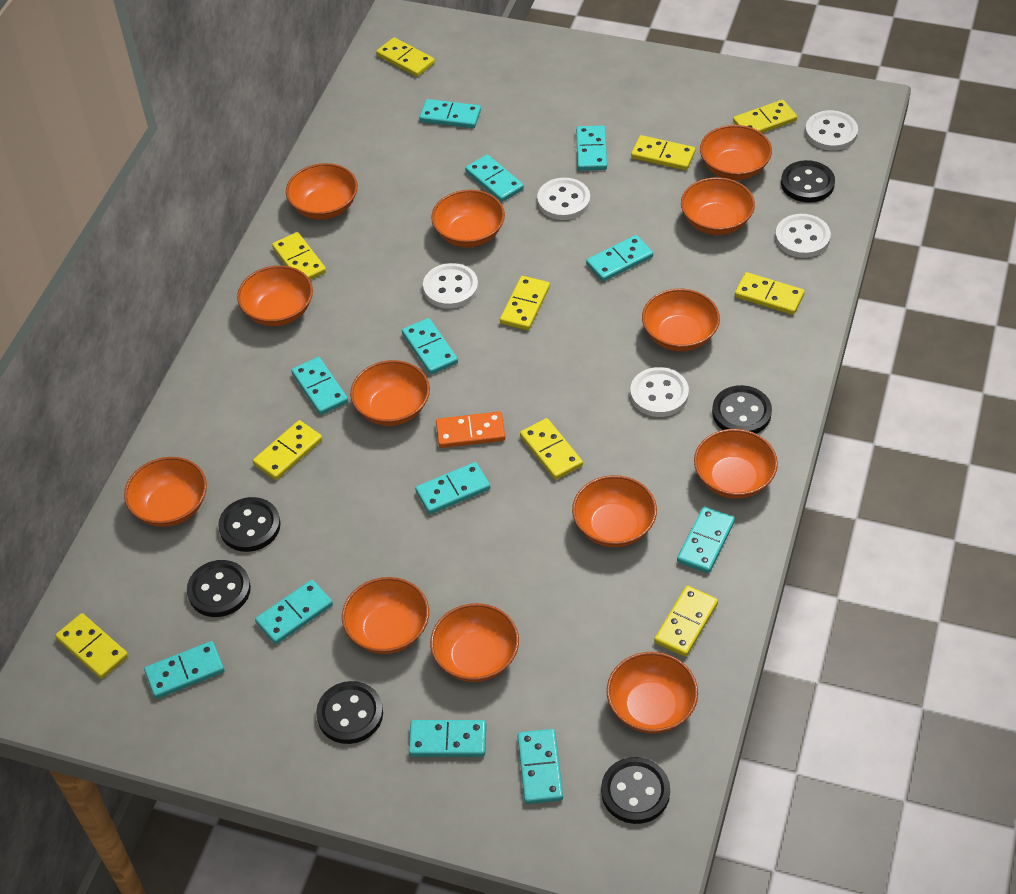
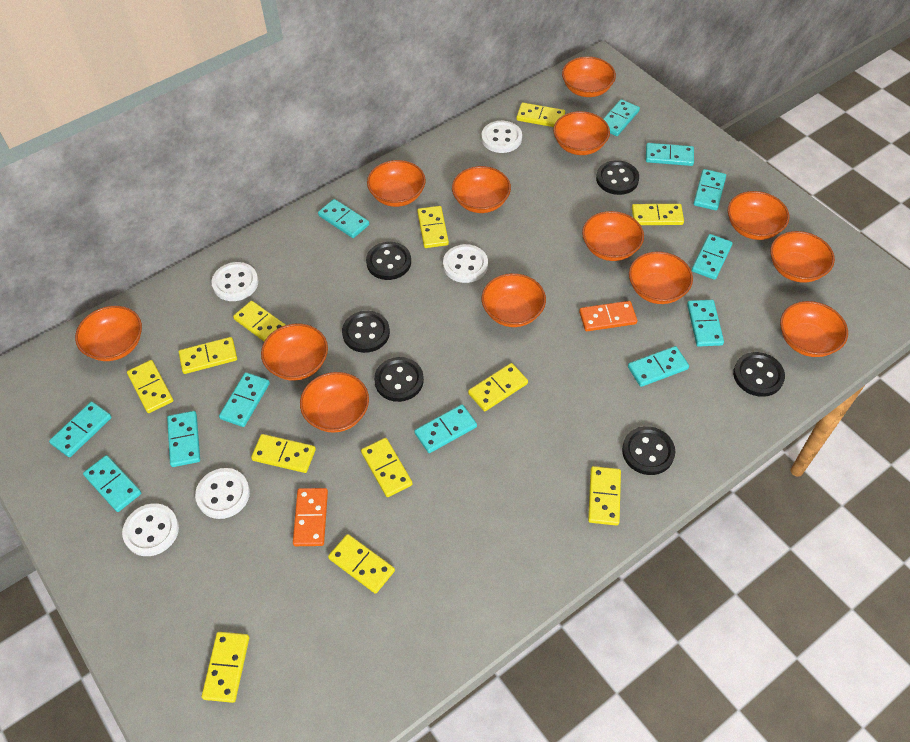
orange domino: 1 -> 2
yellow domino: 10 -> 12

